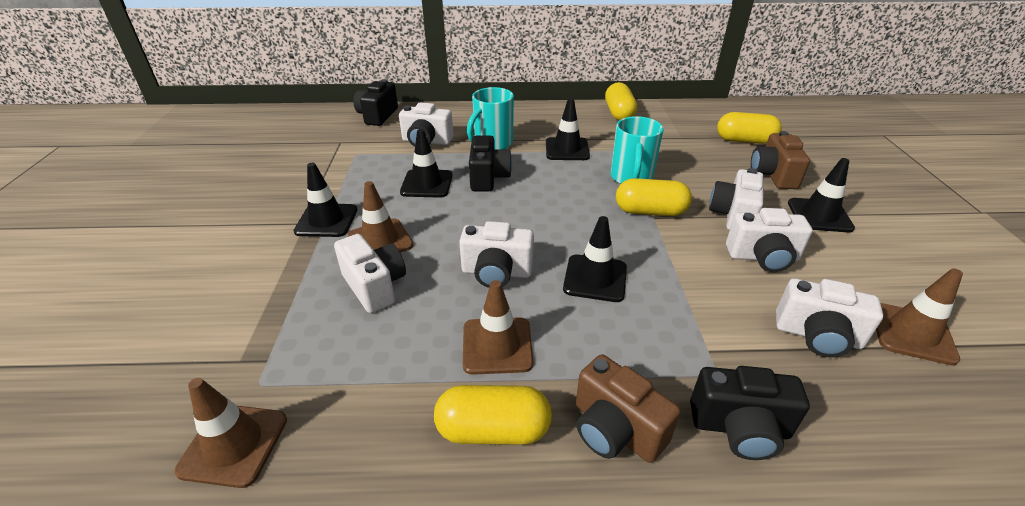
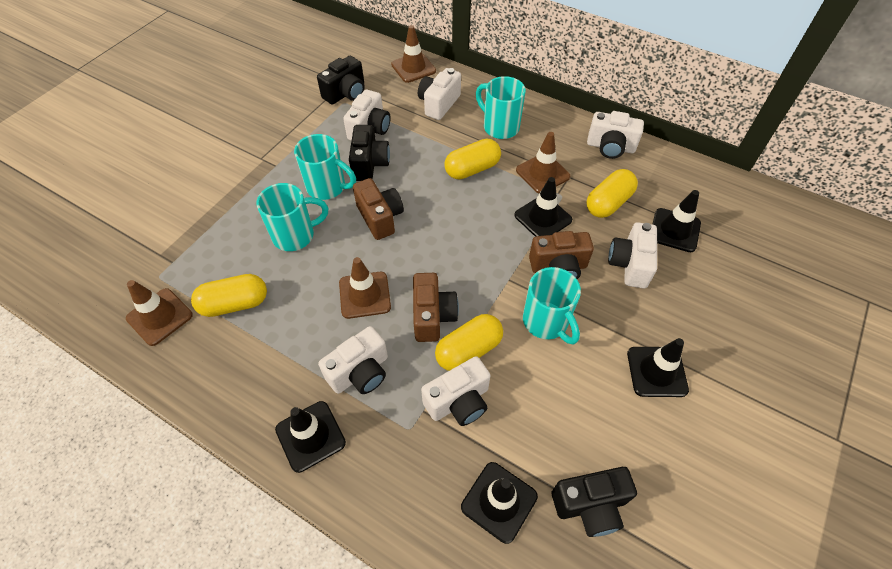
brown camera: 2 -> 3
turquoise mug: 2 -> 4

